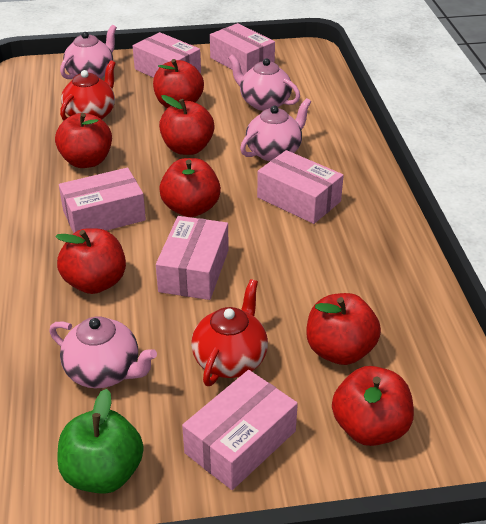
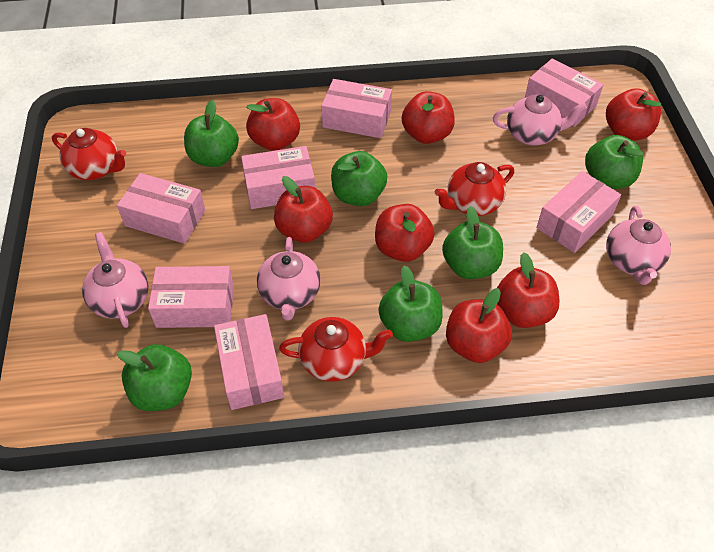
green apple: 1 -> 6
pink box: 6 -> 7
red teapot: 2 -> 3

